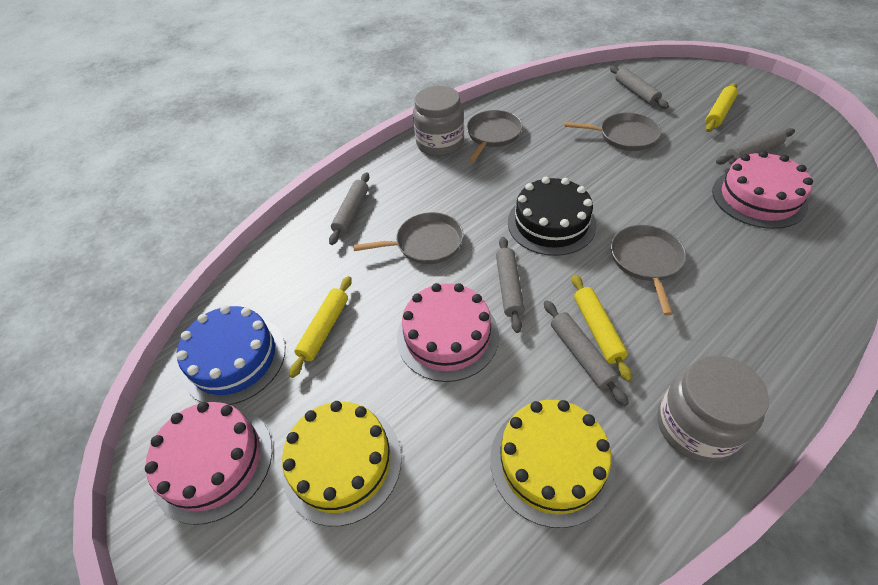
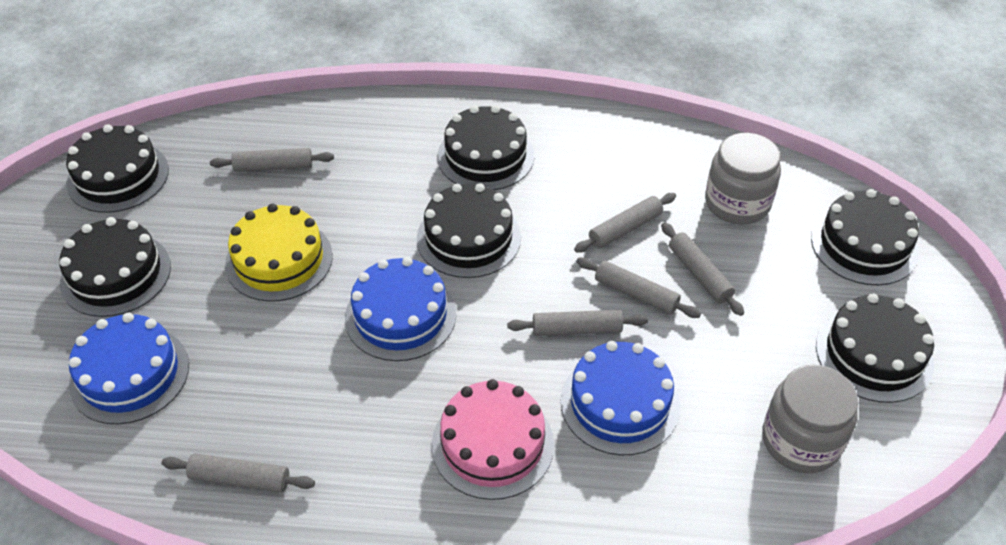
black cake: 1 -> 6
blue cake: 1 -> 3
grey pan: 4 -> 0
grey rolling pin: 5 -> 6
pink cake: 3 -> 1
yellow cake: 2 -> 1
yellow rolling pin: 3 -> 0

